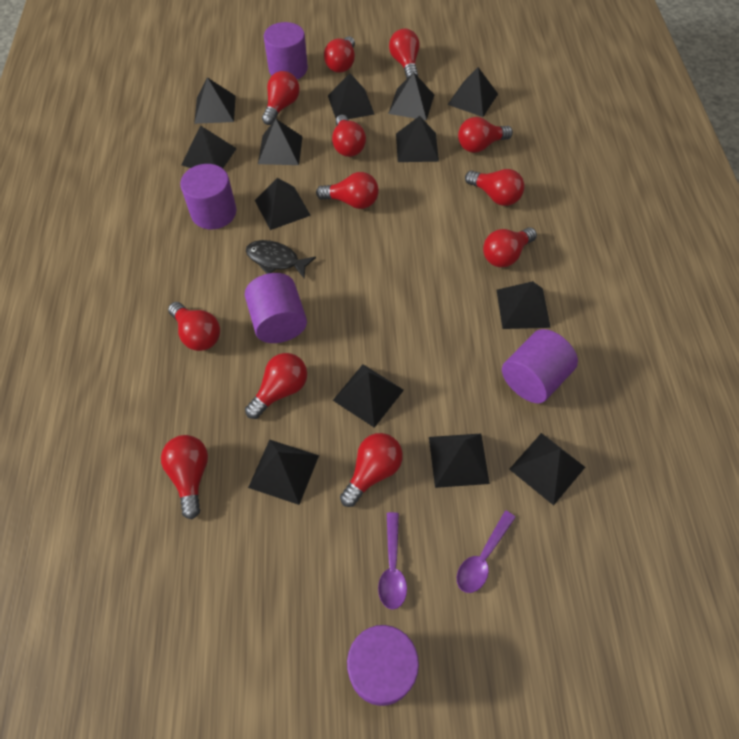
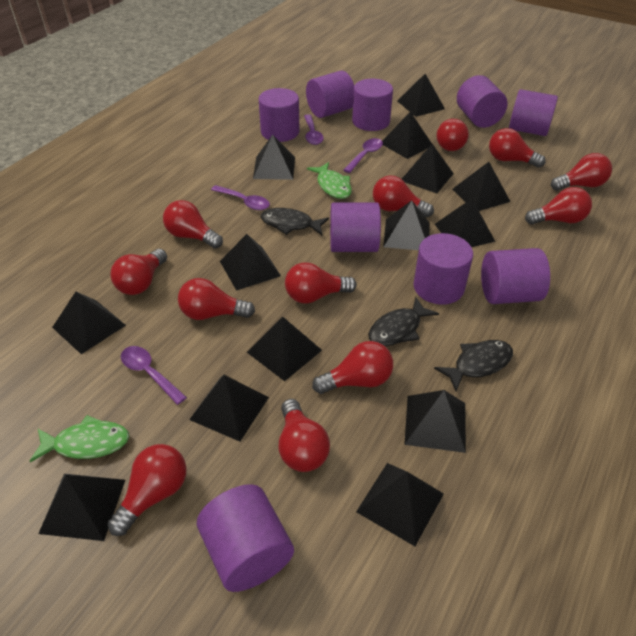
black fish: 1 -> 3
black pyramid: 13 -> 14
green fish: 0 -> 2
purple cylinder: 5 -> 9
purple spoon: 2 -> 4

